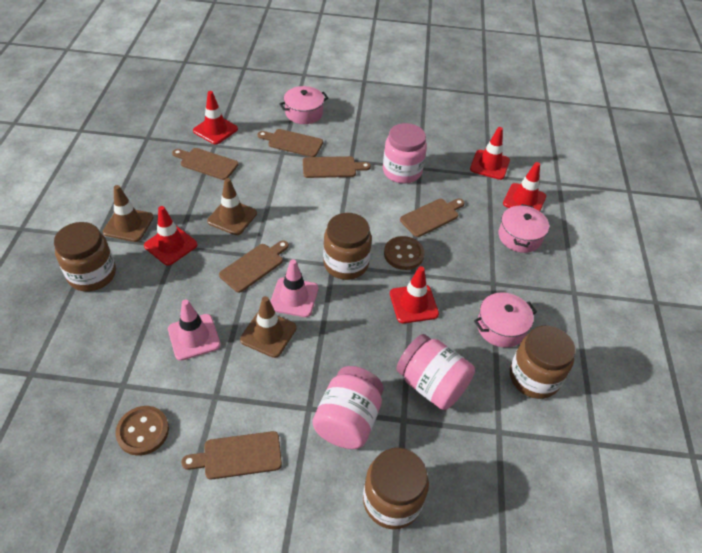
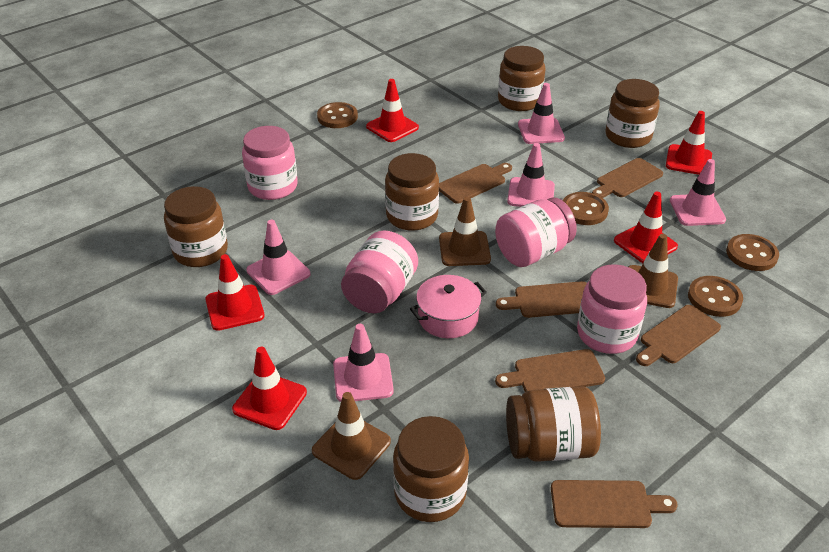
brown button: 2 -> 4
brown jar: 4 -> 6
pink jar: 3 -> 4
pink pot: 3 -> 1
pink traffic cone: 2 -> 5

